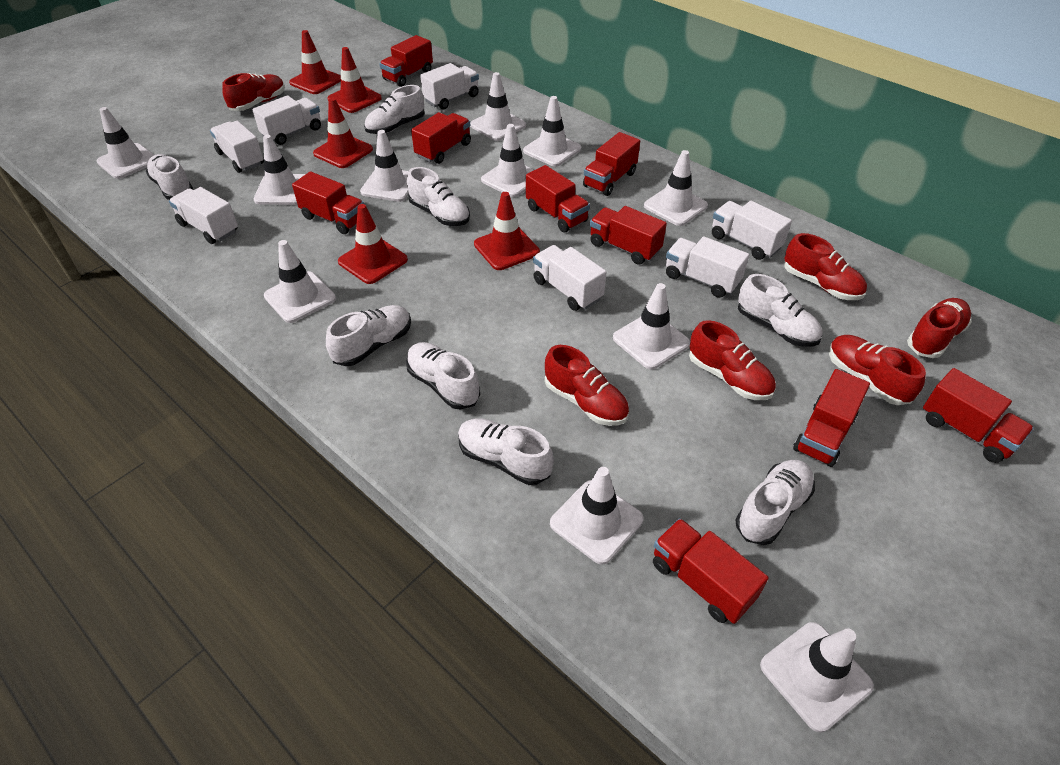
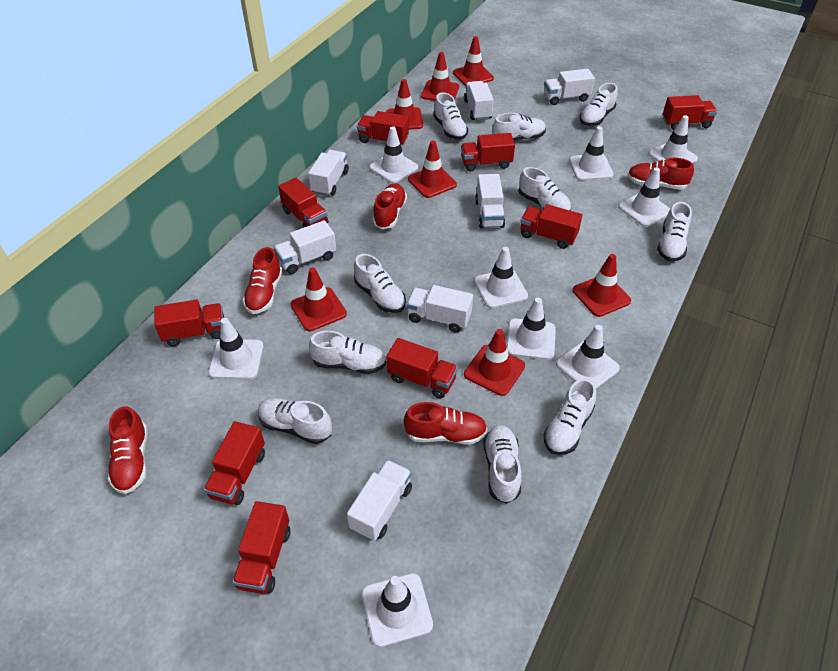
red shoe: 6 -> 5
red traffic cone: 5 -> 7
white shoe: 8 -> 10
white traffic cone: 11 -> 9

